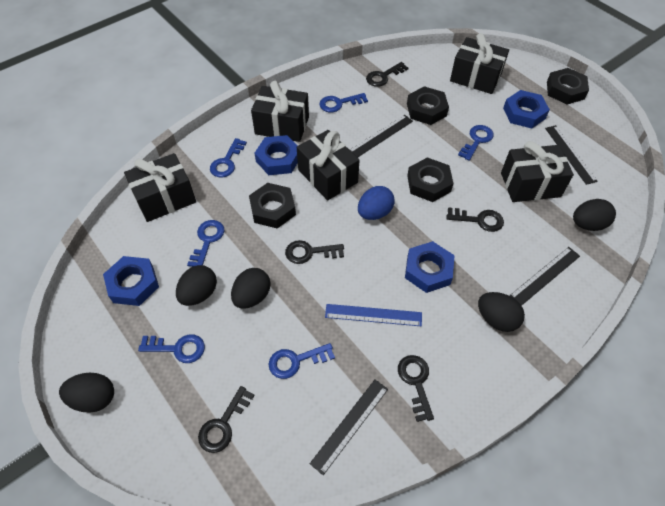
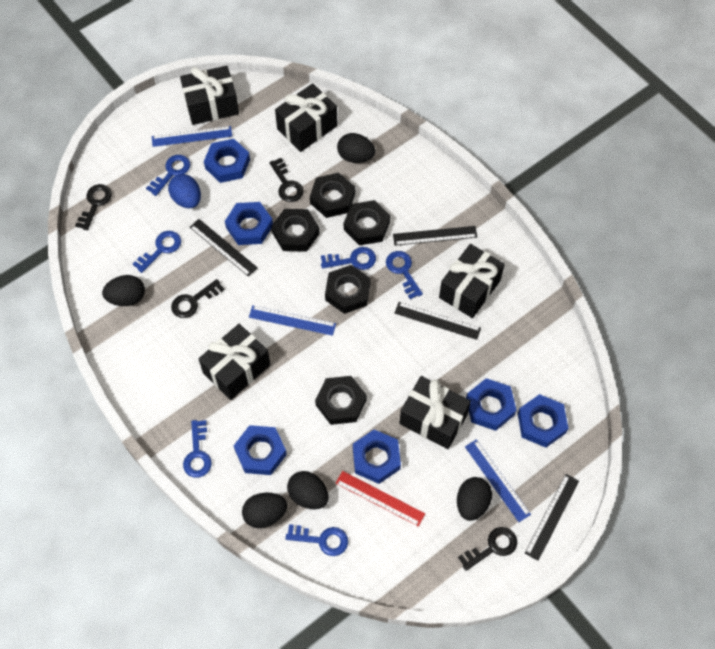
black key: 5 -> 4
black nut: 4 -> 5
blue nut: 4 -> 6
blue ruler: 1 -> 3
red ruler: 0 -> 1

